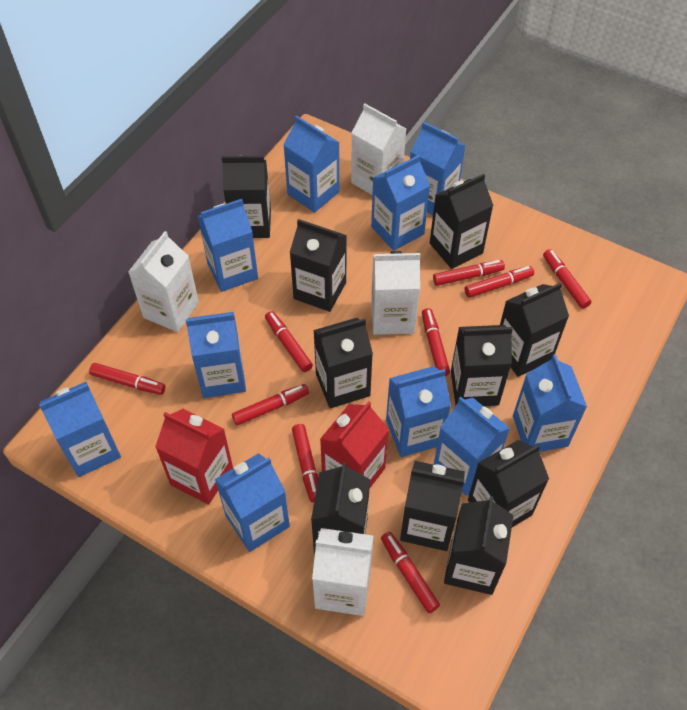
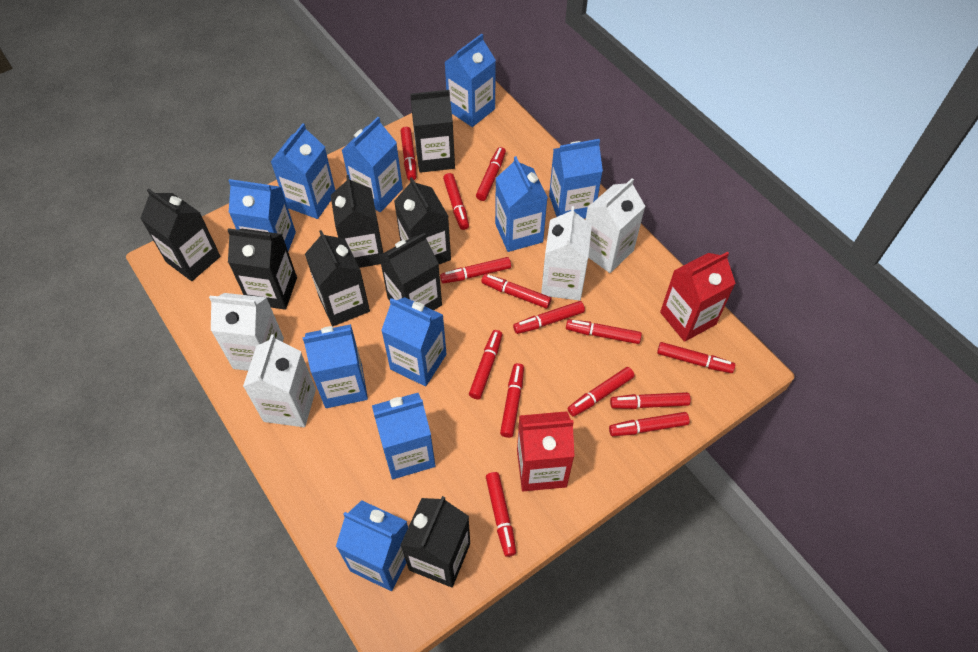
black carton: 10 -> 8
red marker: 9 -> 14

